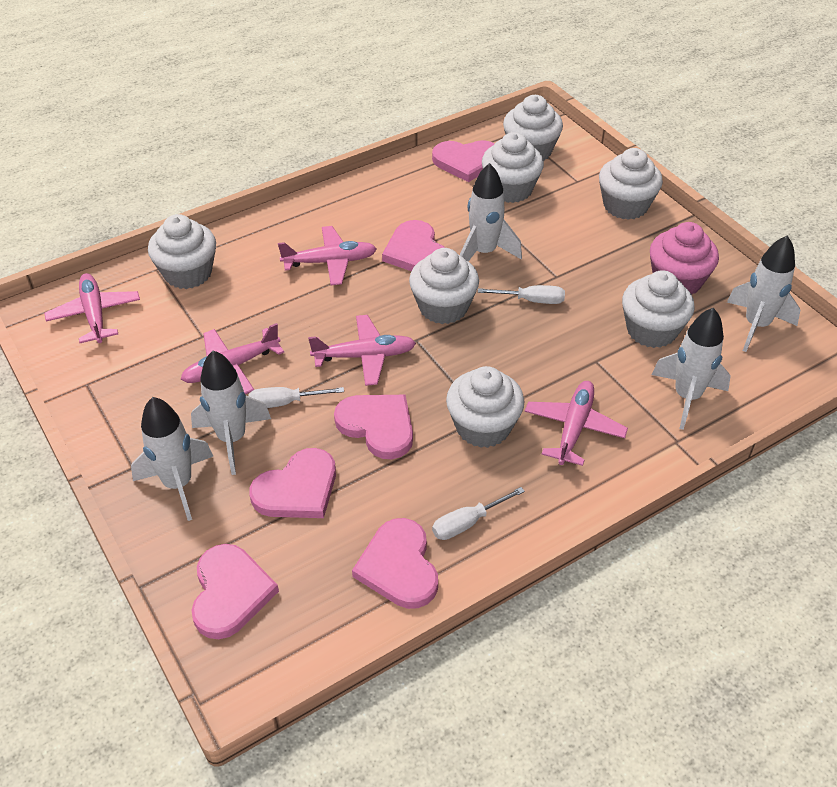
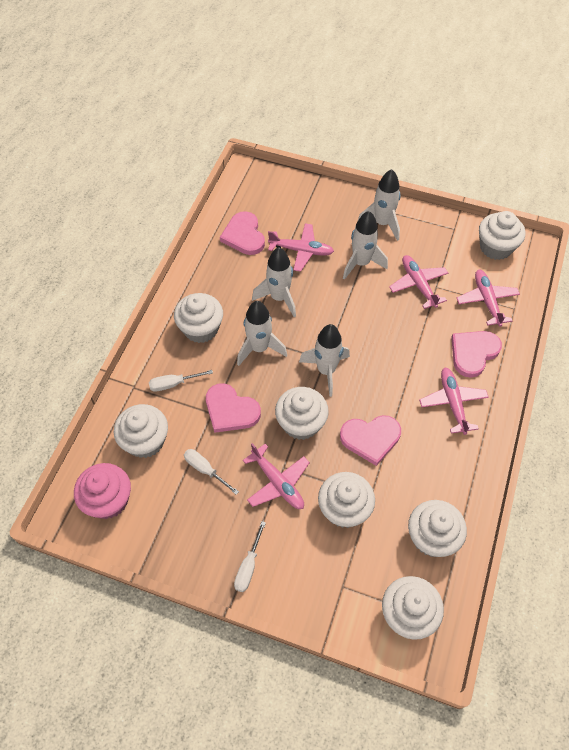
pink heart: 6 -> 4

